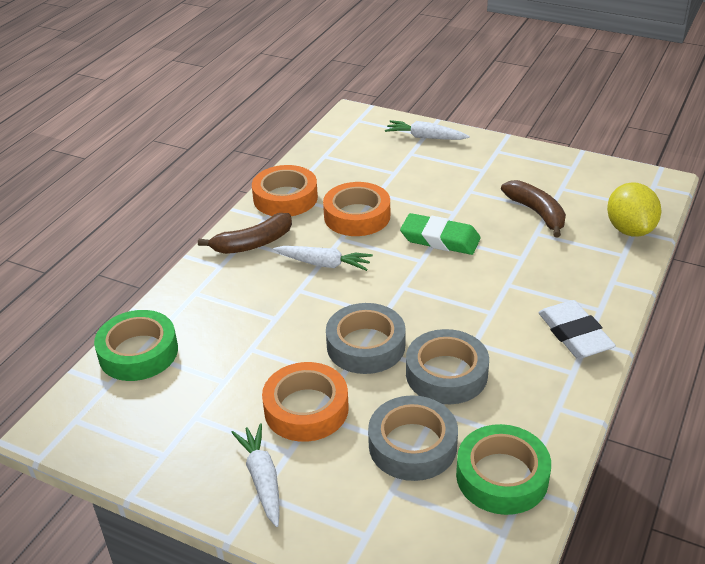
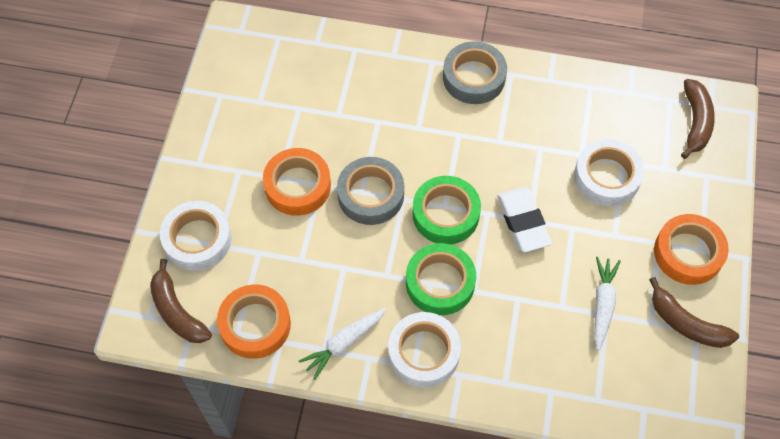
brown banana: 2 -> 3
green eraser: 1 -> 0
grey tape: 3 -> 2
white carrot: 3 -> 2
white tape: 0 -> 3
yellow lemon: 1 -> 0

